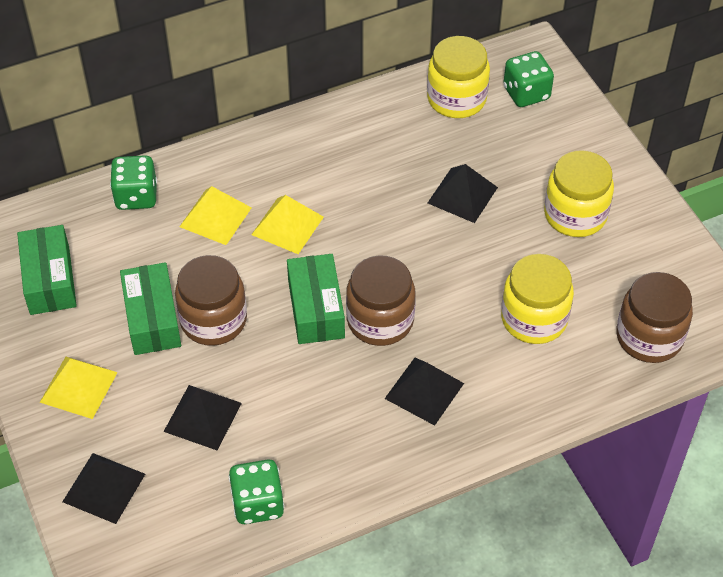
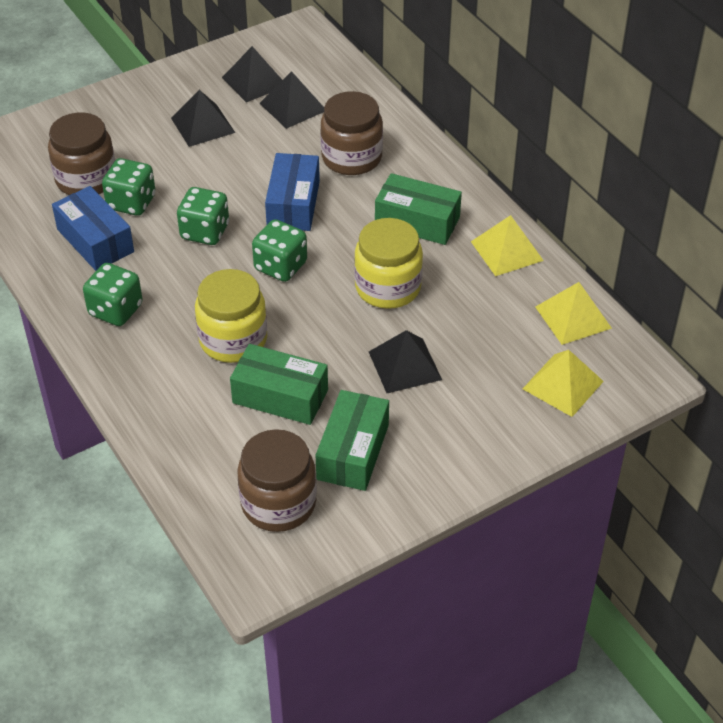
blue box: 0 -> 2
green dice: 3 -> 4
yellow jar: 3 -> 2

